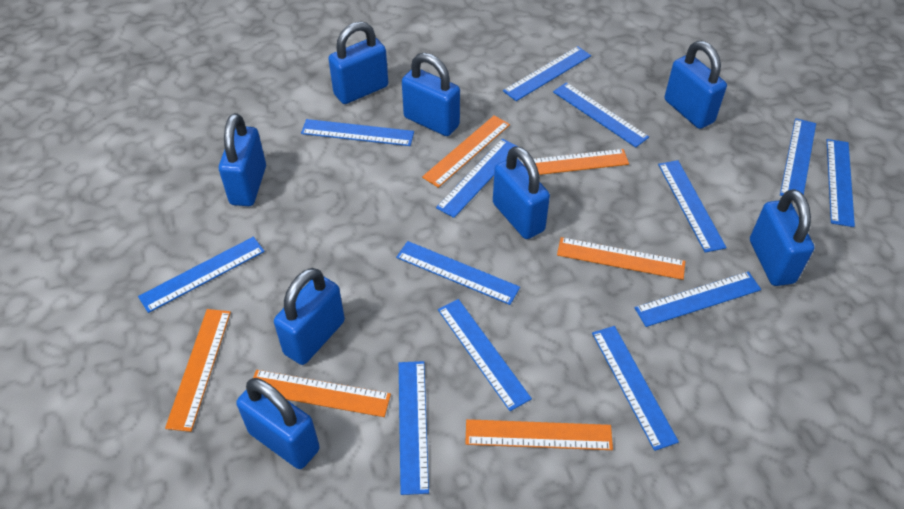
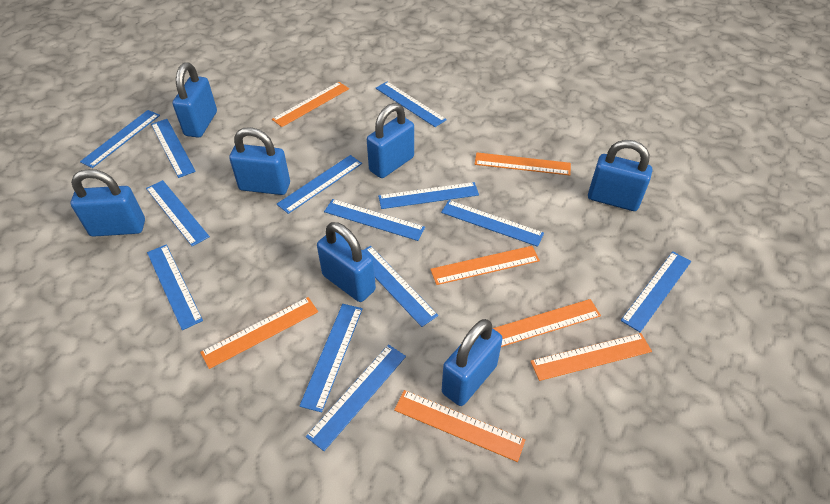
blue padlock: 8 -> 7
orange ruler: 6 -> 7

